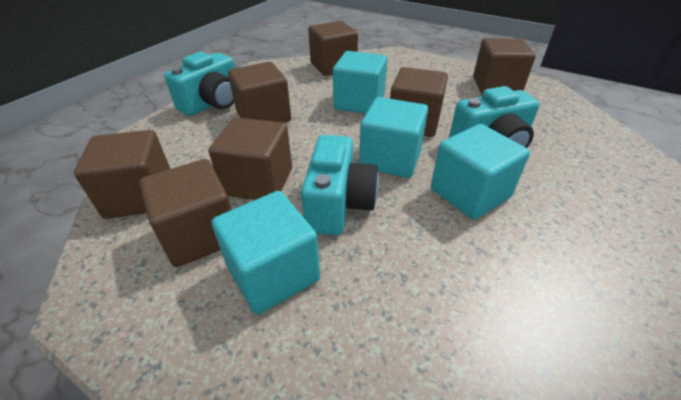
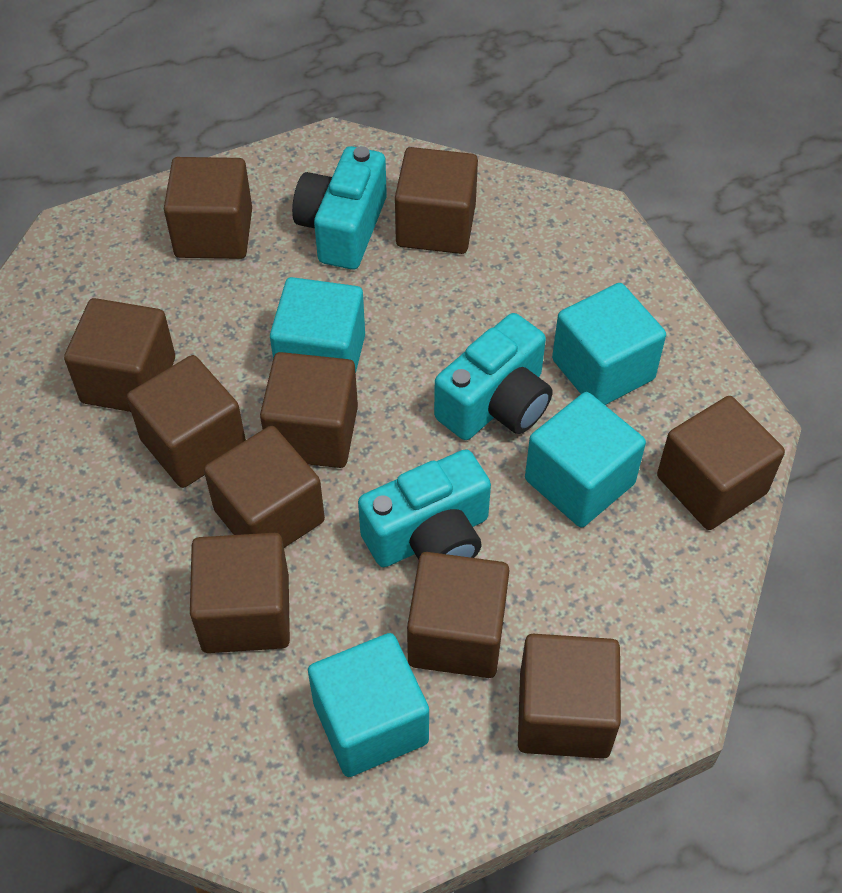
brown cube: 7 -> 10

